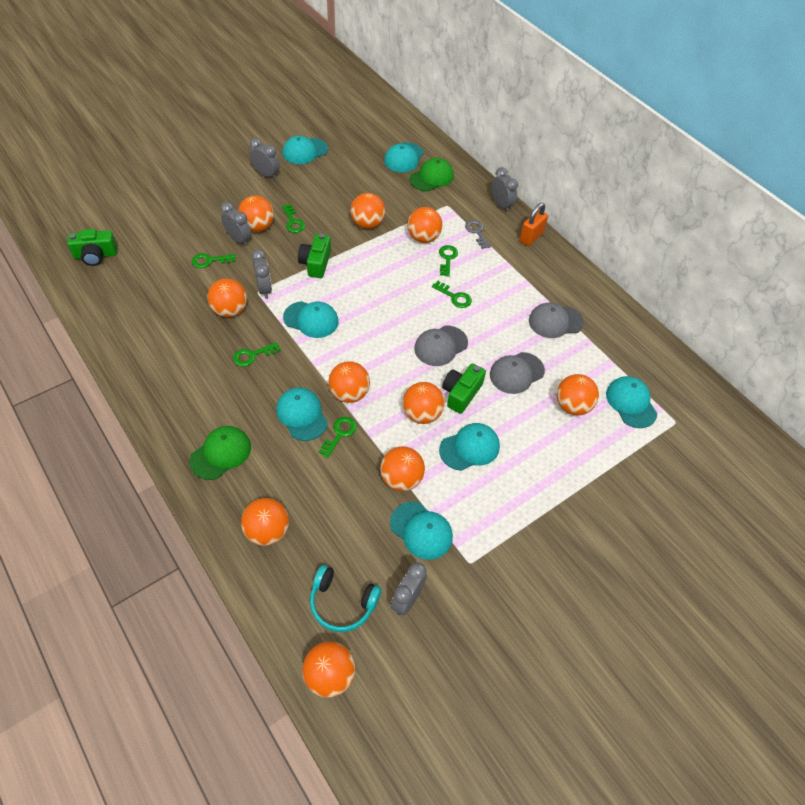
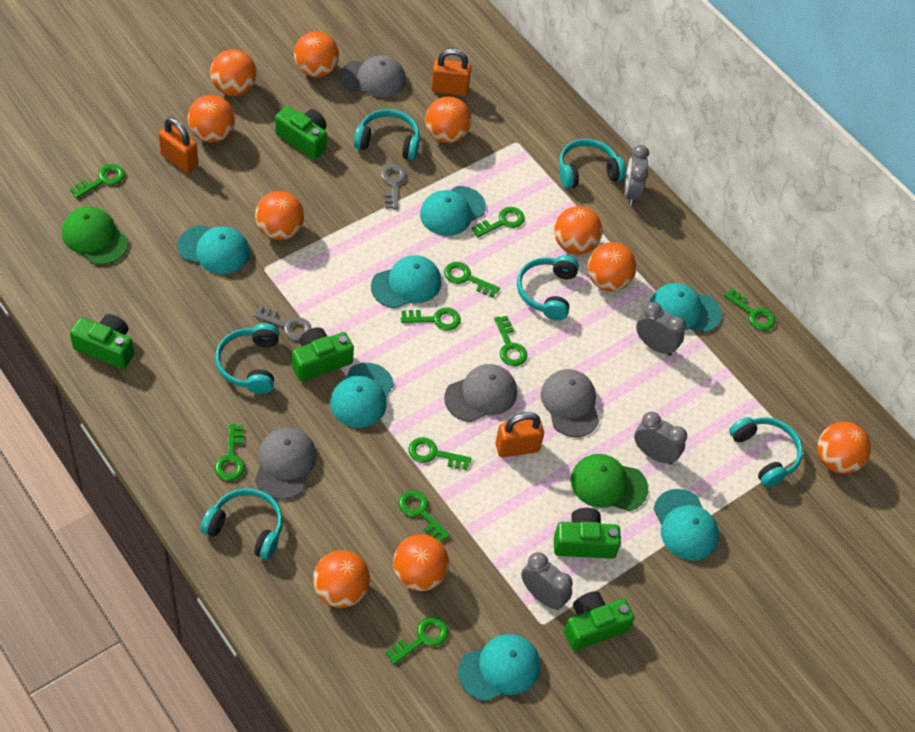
green camera: 3 -> 5
green key: 6 -> 10
grey cap: 3 -> 4
grey clock: 5 -> 4
grey key: 1 -> 2
orange padlock: 1 -> 3
turquoise headphones: 1 -> 6

